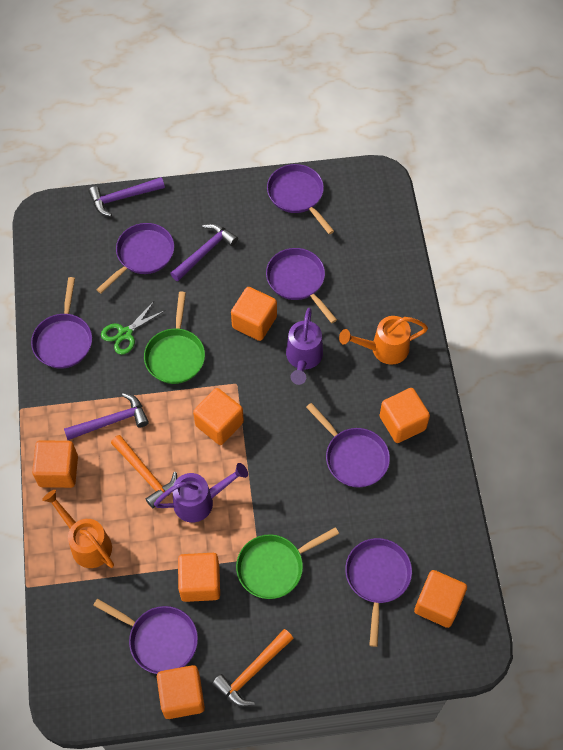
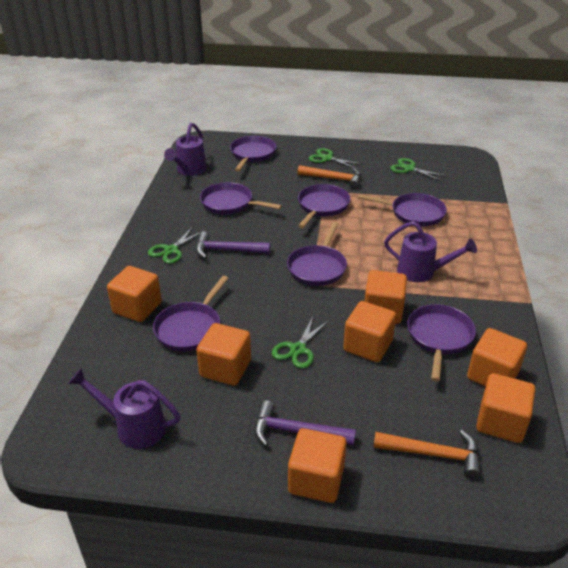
green pan: 2 -> 0
green scissors: 1 -> 4
orange watering can: 2 -> 0
purple hammer: 3 -> 2
purple watering can: 2 -> 3

